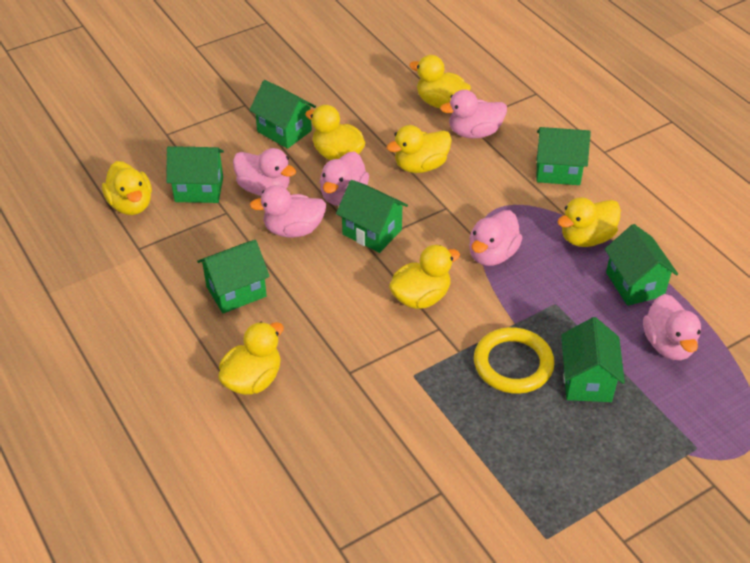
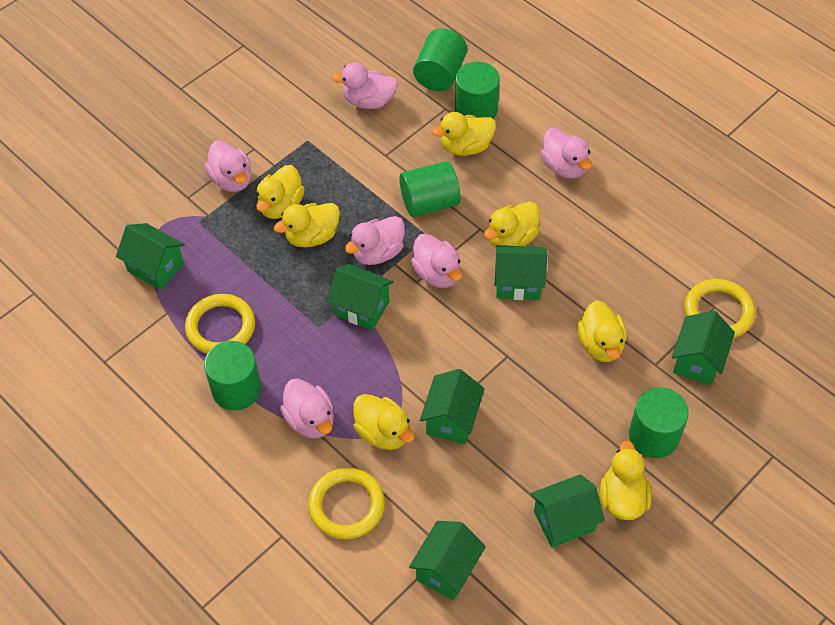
green cylinder: 0 -> 5
yellow ring: 1 -> 3

